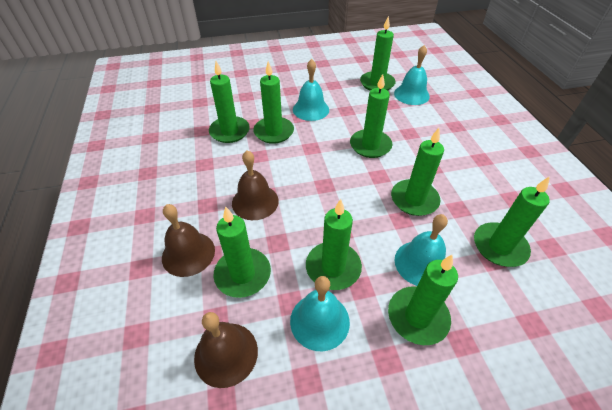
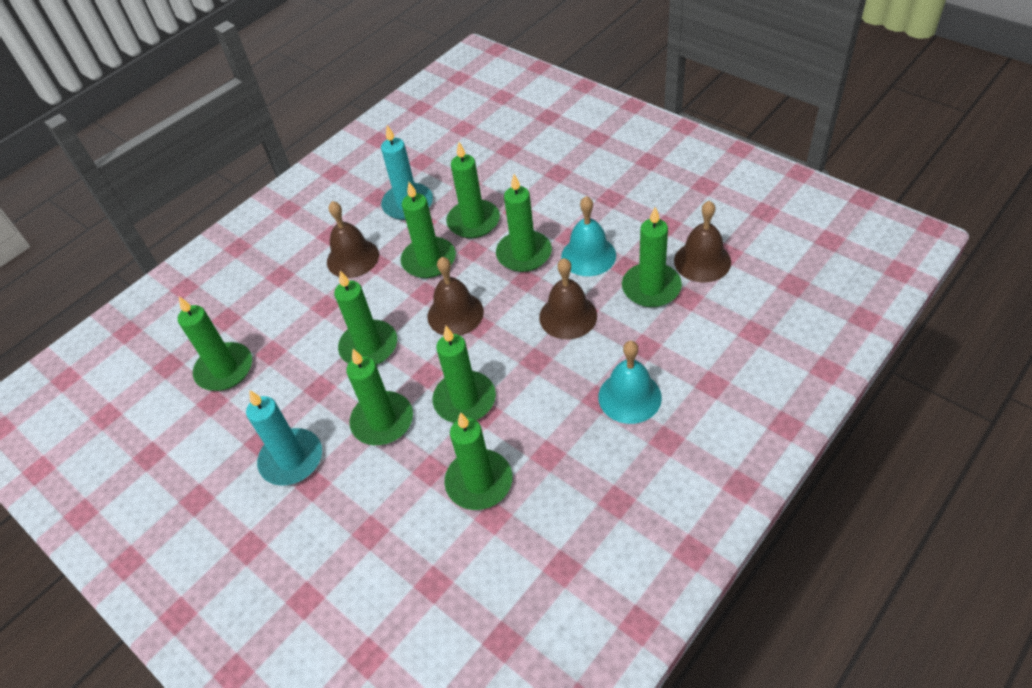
brown bell: 3 -> 4
turquoise bell: 4 -> 2
turquoise candle: 0 -> 2

